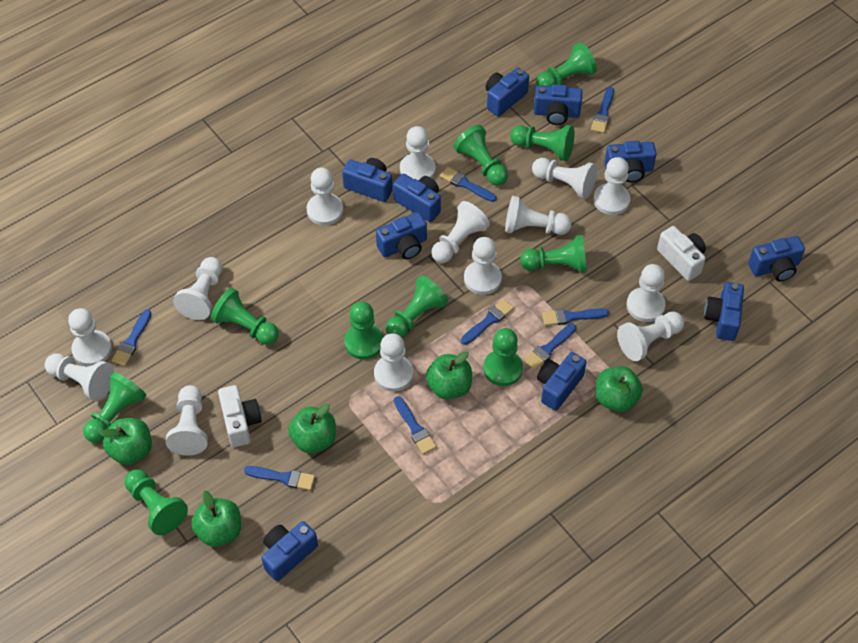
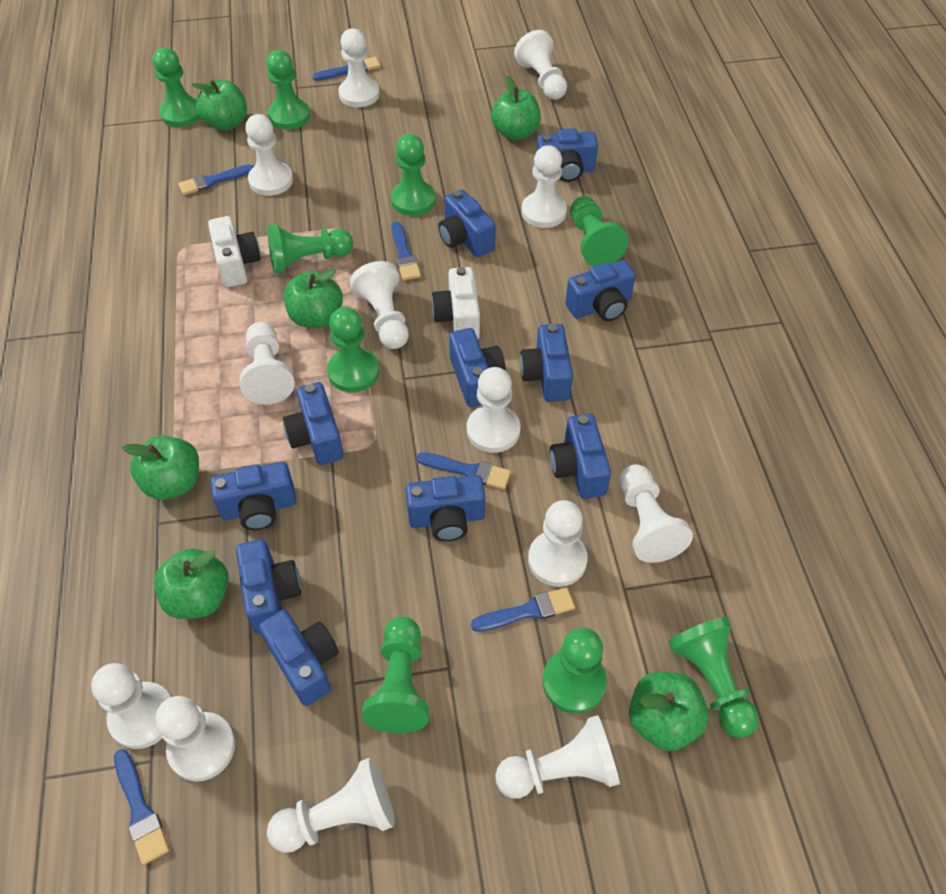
blue brush: 8 -> 6
blue camera: 10 -> 11
green apple: 5 -> 6
green pawn: 10 -> 9
white pawn: 14 -> 13

